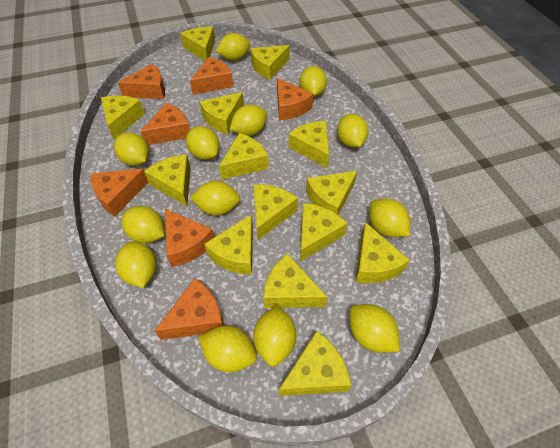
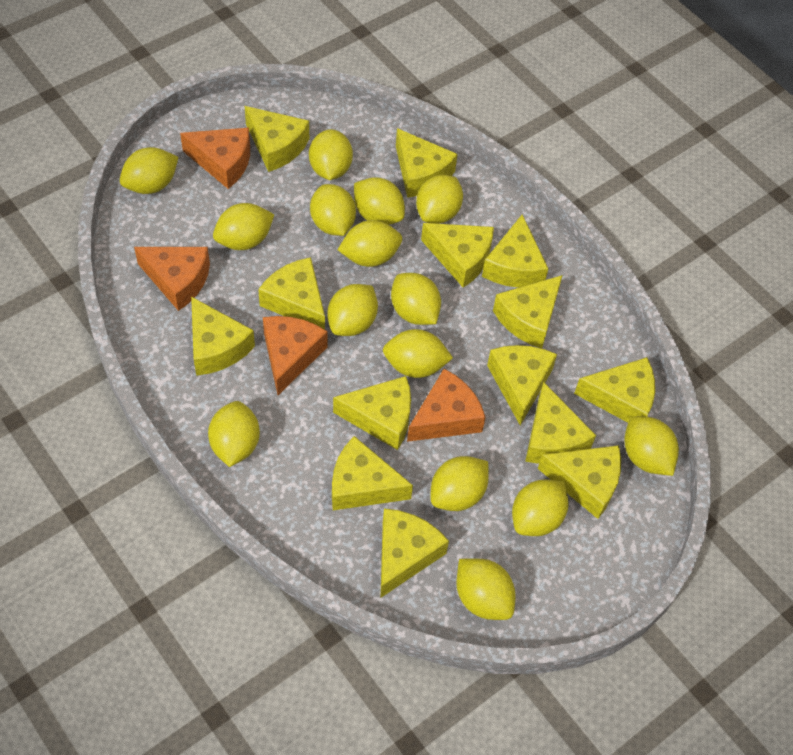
orange cheese: 7 -> 4
yellow lemon: 13 -> 15

